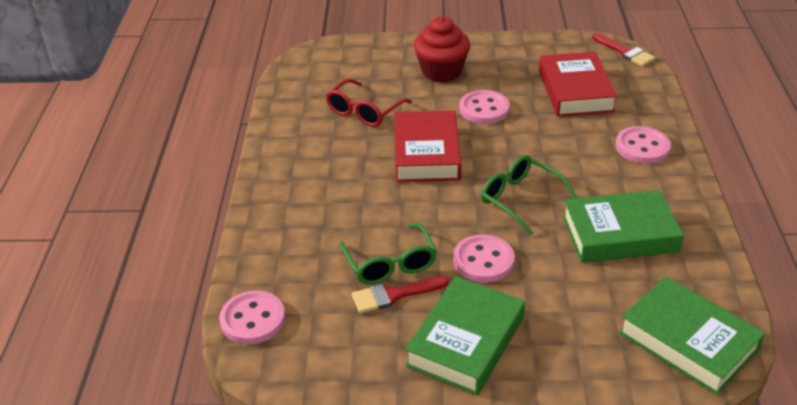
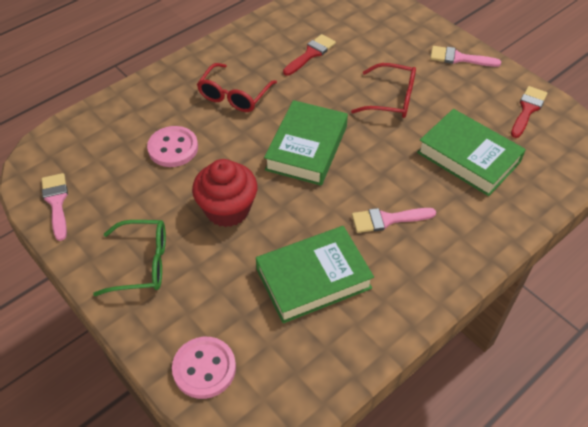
green glasses: 2 -> 1
pink brush: 0 -> 3
pink button: 4 -> 2
red book: 2 -> 0
red glasses: 1 -> 2

